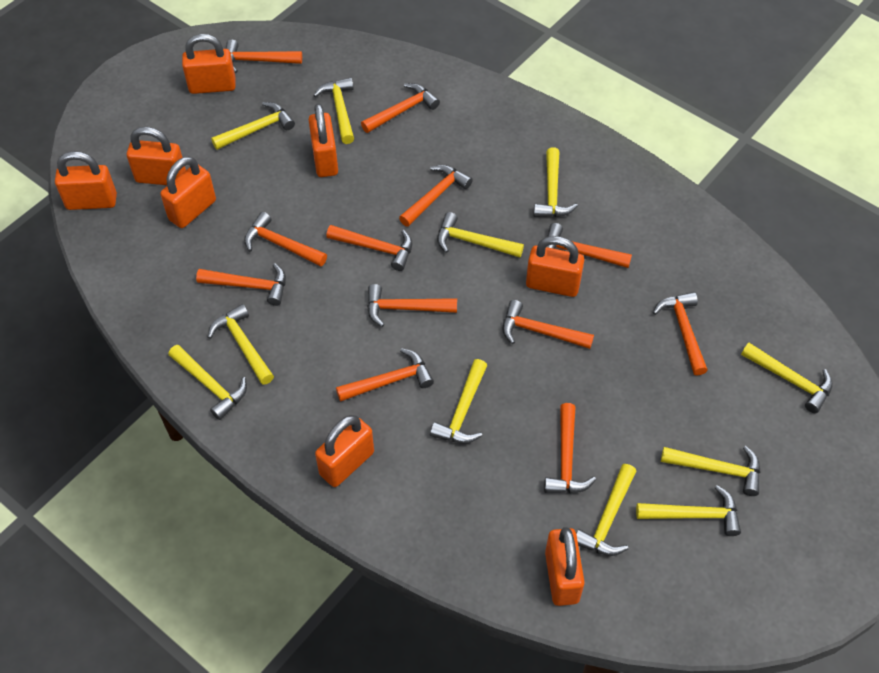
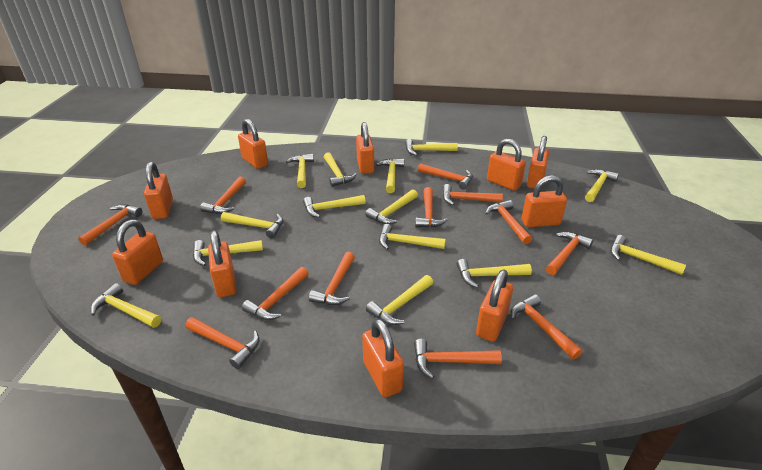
orange padlock: 8 -> 10
yellow hammer: 11 -> 14

